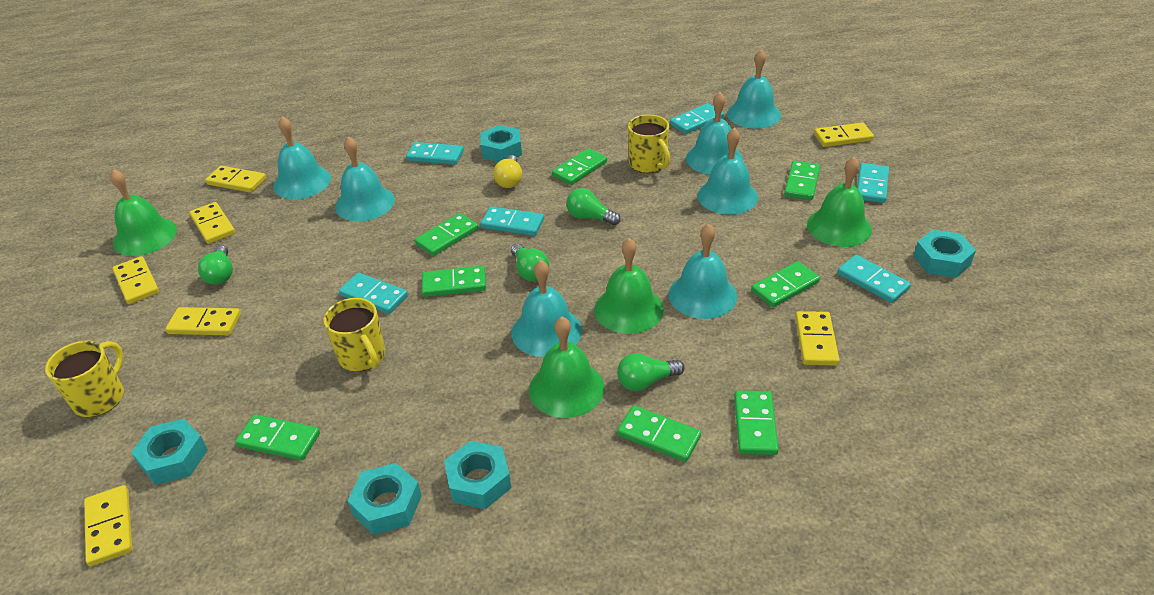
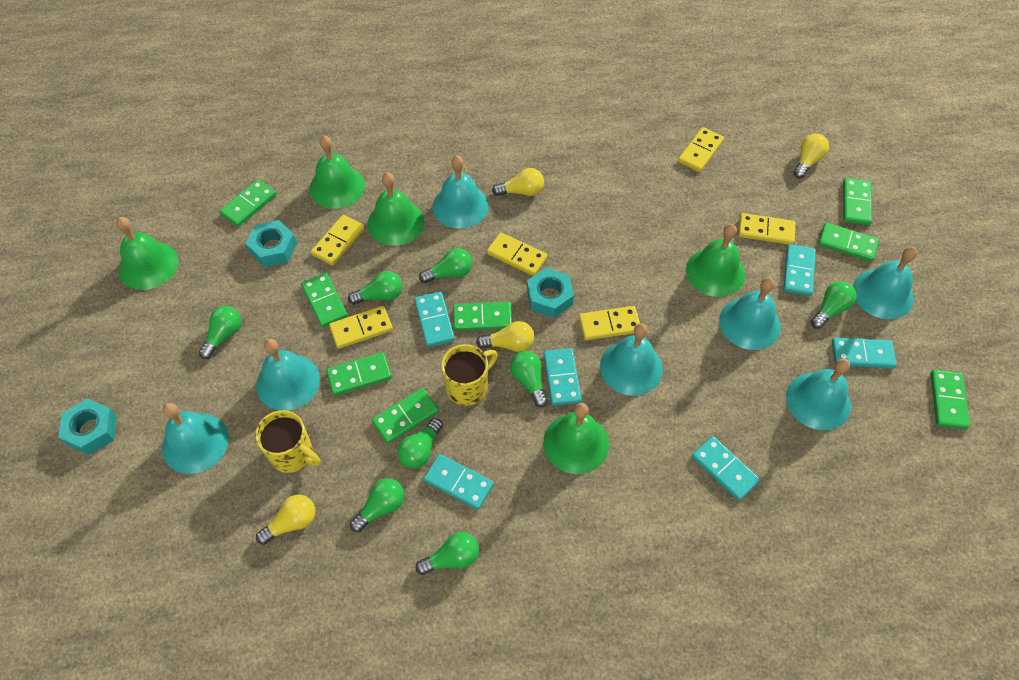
green bell: 4 -> 5
green light bulb: 4 -> 8
turquoise nut: 5 -> 3
yellow domino: 7 -> 6
yellow light bulb: 1 -> 4
yellow mug: 3 -> 2

